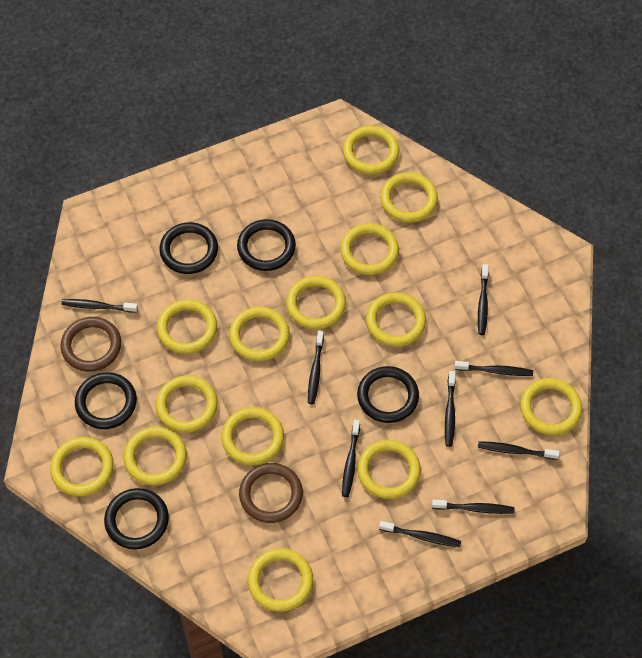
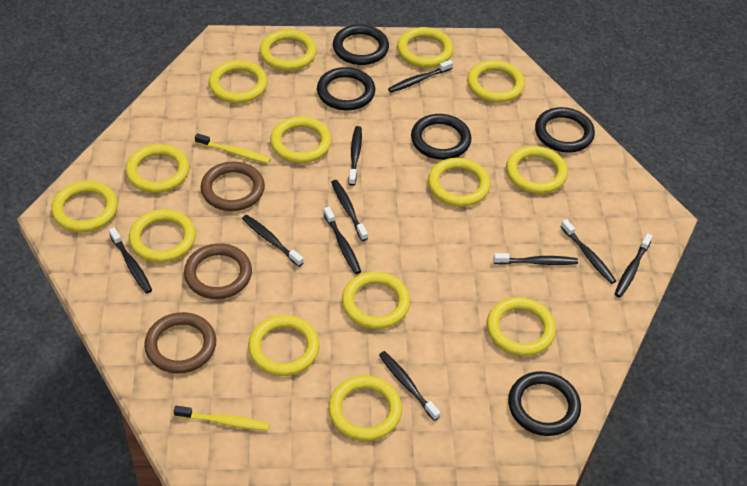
black toothbrush: 9 -> 10
brown ring: 2 -> 3
yellow toothbrush: 0 -> 2

